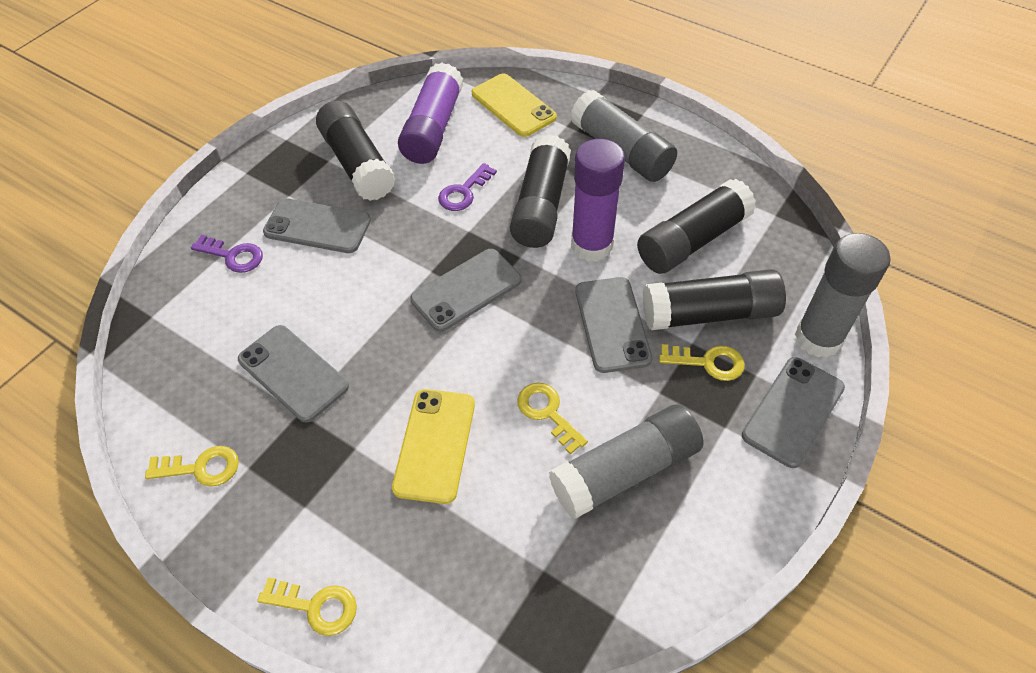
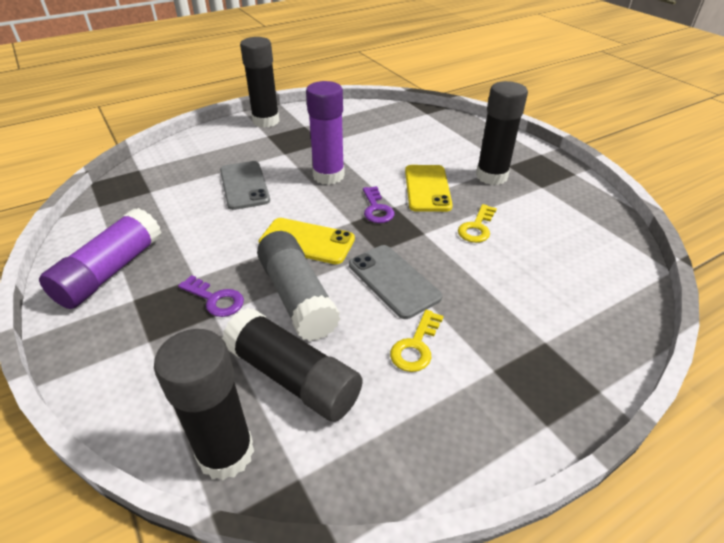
grey glue stick: 3 -> 1
grey phone: 5 -> 2
yellow key: 4 -> 2

